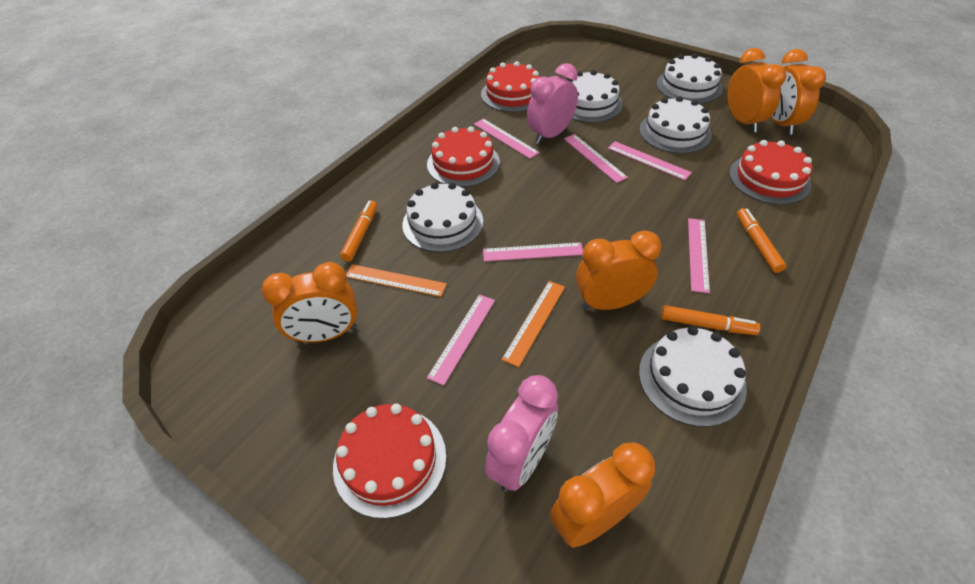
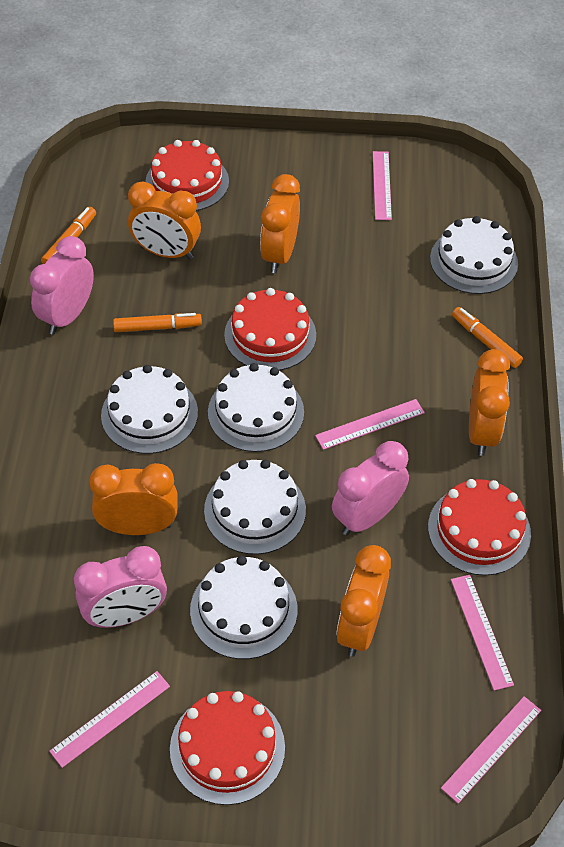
orange ruler: 2 -> 0
pink clock: 2 -> 3
pink ruler: 6 -> 5

